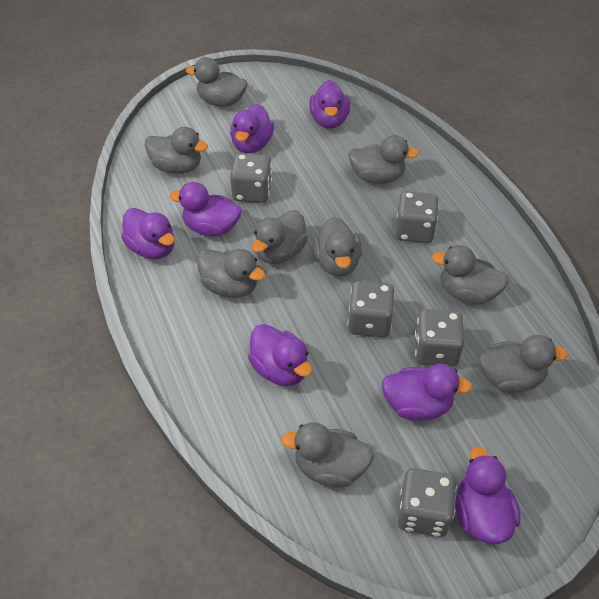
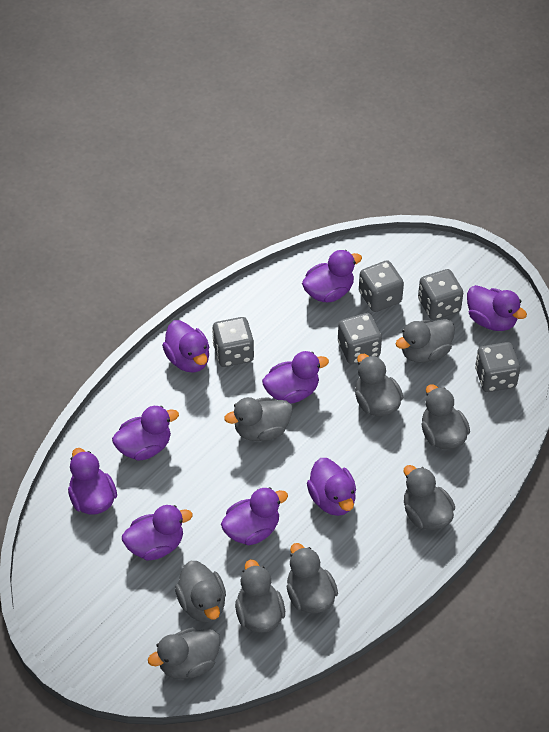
purple duck: 7 -> 9

